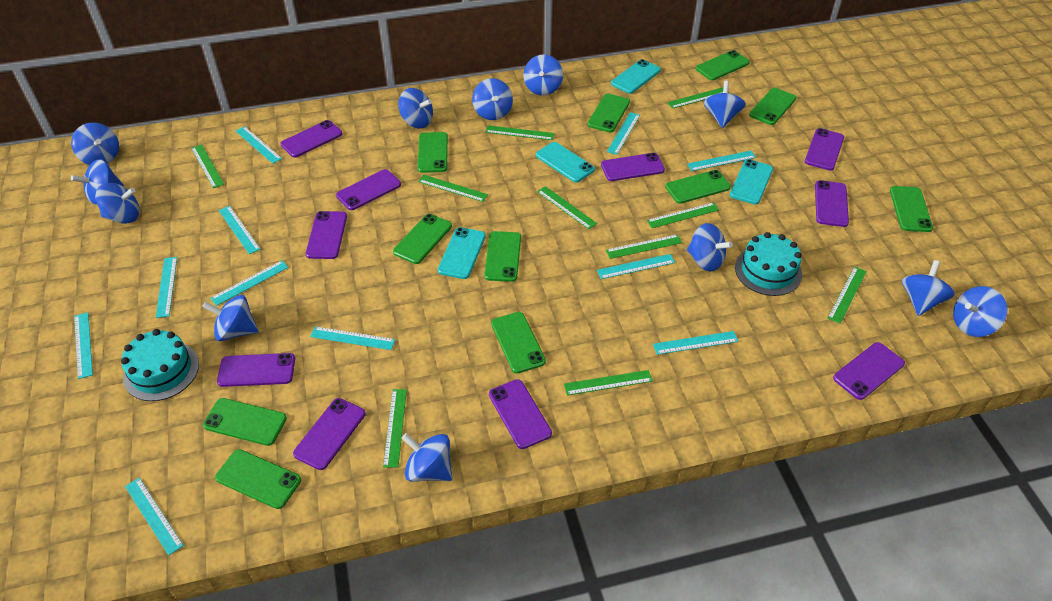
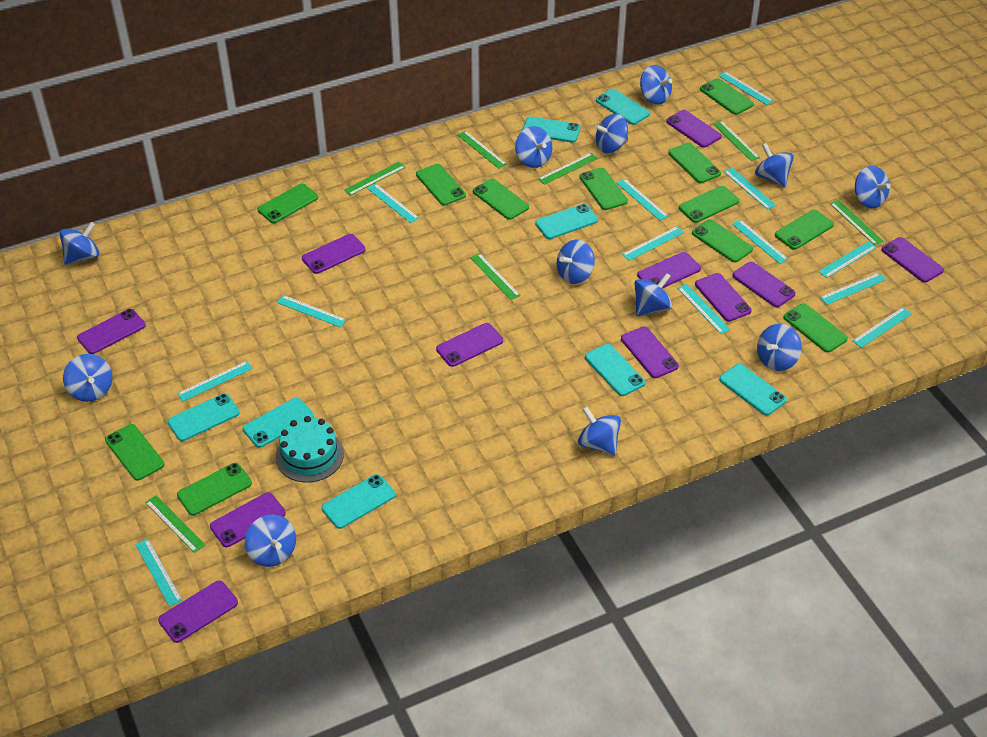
green phone: 11 -> 12
green ruler: 10 -> 7
purple phone: 10 -> 11
turquoise cake: 2 -> 1
turquoise phone: 4 -> 8
turquoise ruler: 11 -> 13

